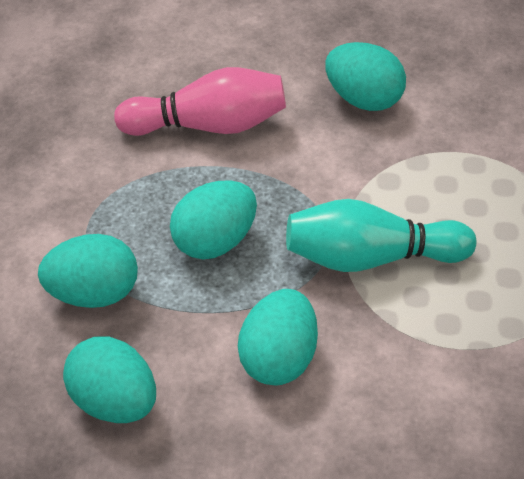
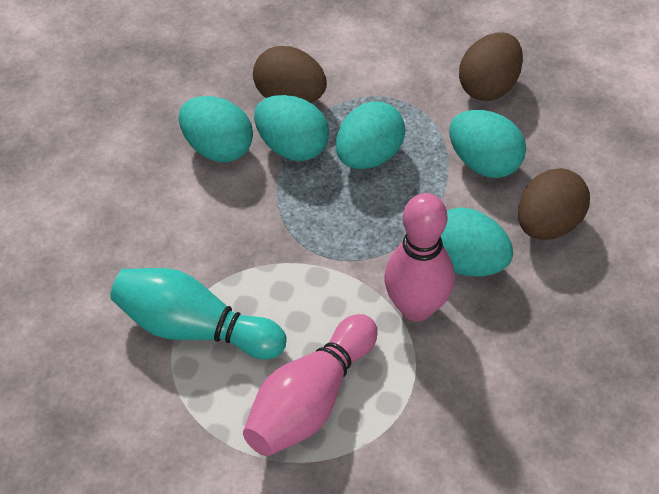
brown egg: 0 -> 3
pink bowling pin: 1 -> 2

